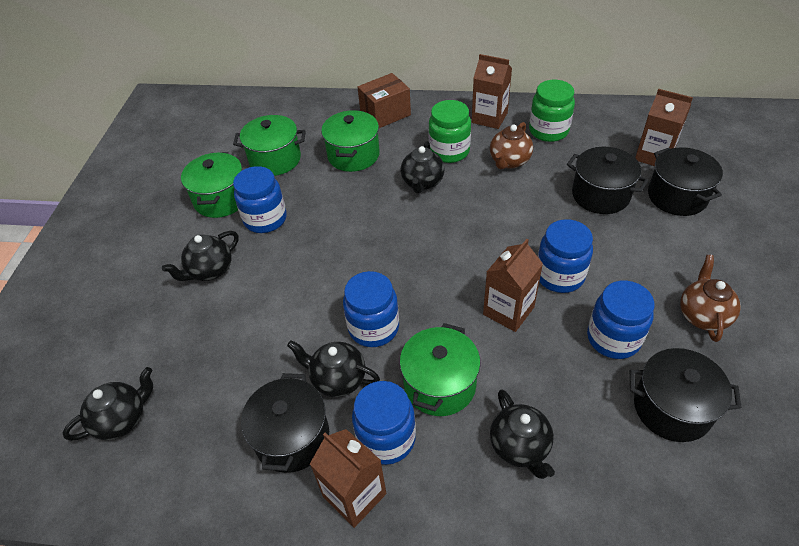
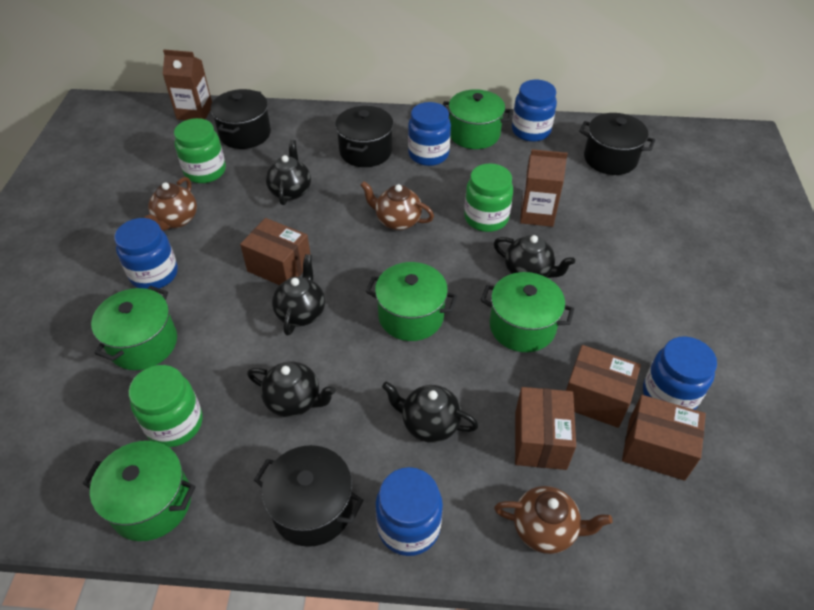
brown box: 1 -> 4
brown carton: 4 -> 2
brown teapot: 2 -> 3
green jar: 2 -> 3
green pot: 4 -> 5

